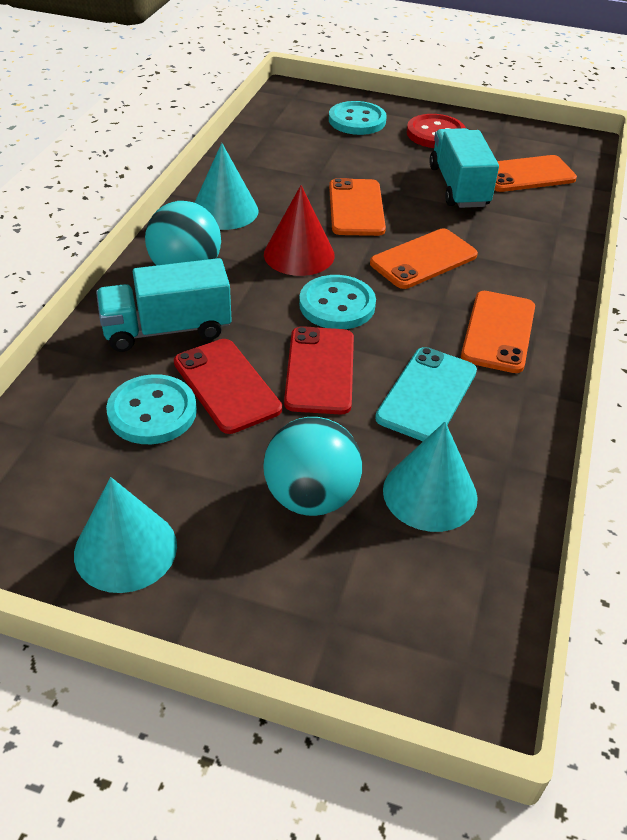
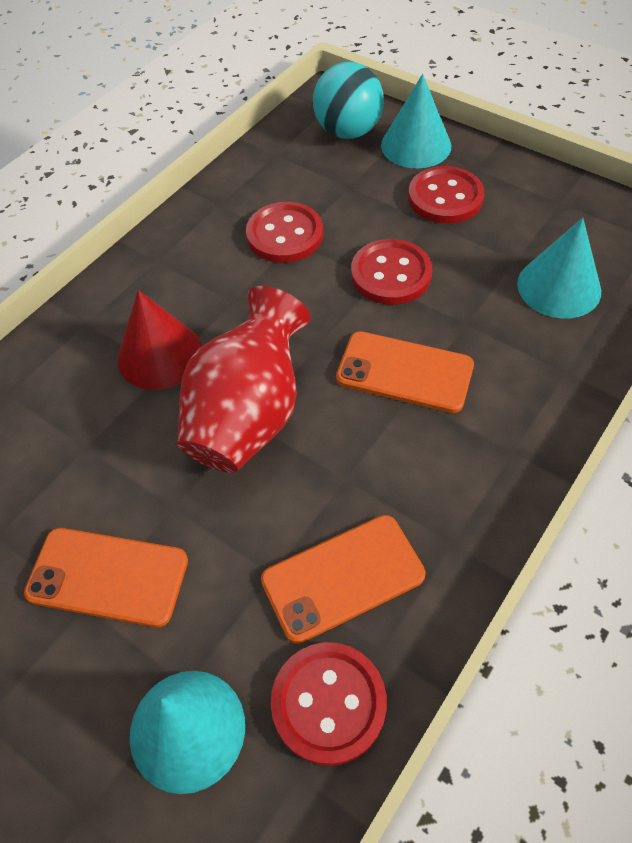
orange phone: 4 -> 3
red button: 1 -> 4
red phone: 2 -> 0
red vase: 0 -> 1
turquoise ball: 2 -> 1
turquoise button: 3 -> 0
turquoise phone: 1 -> 0
turquoise truck: 2 -> 0

